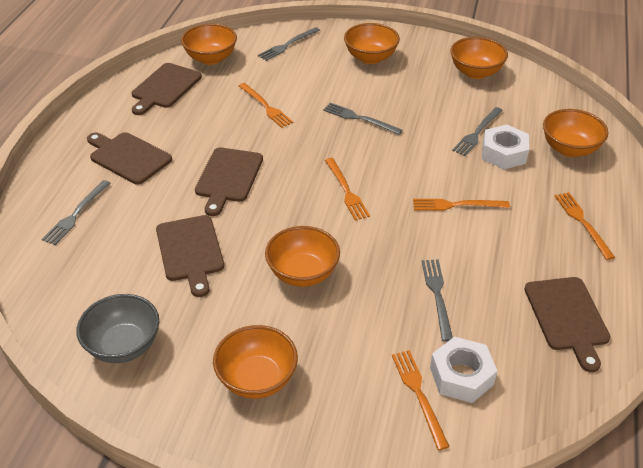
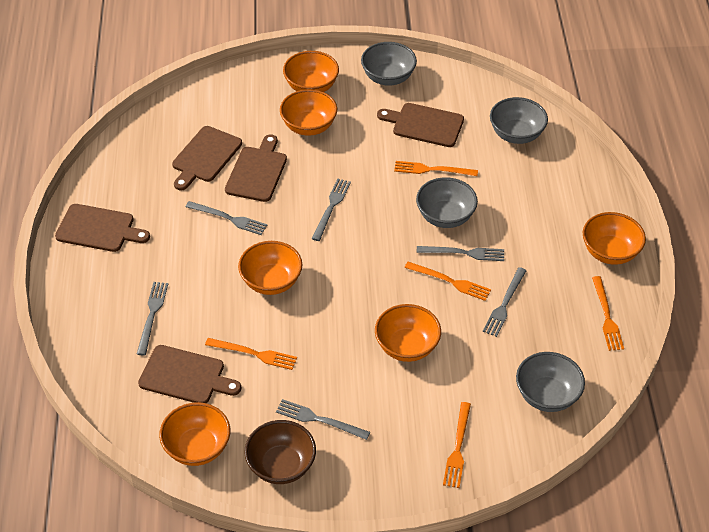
brown bowl: 0 -> 1
grey bowl: 1 -> 4
grey fork: 5 -> 6
white nut: 2 -> 0

